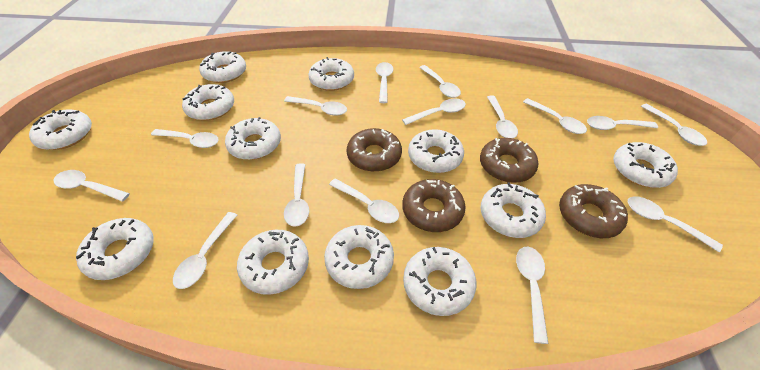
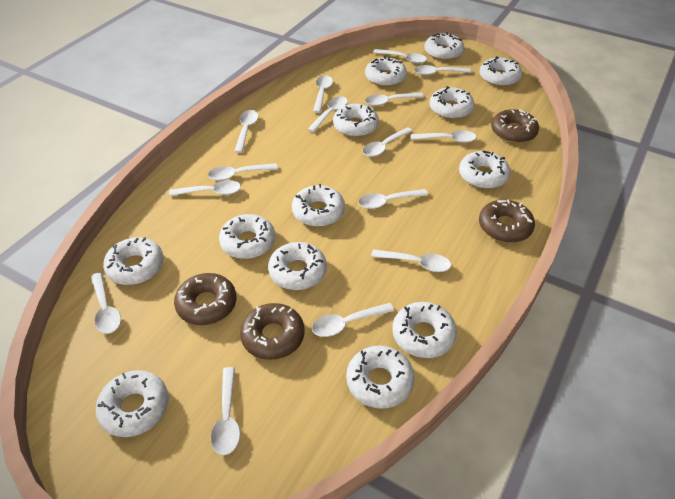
white donut: 12 -> 13

